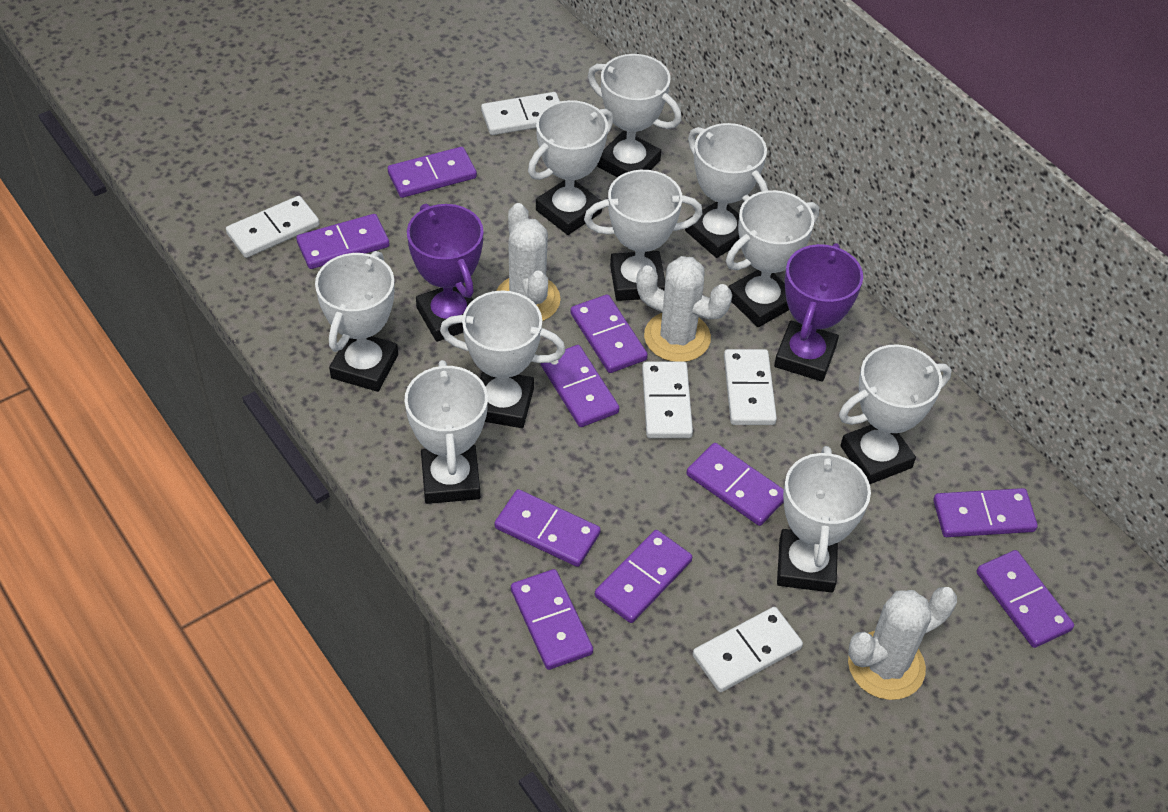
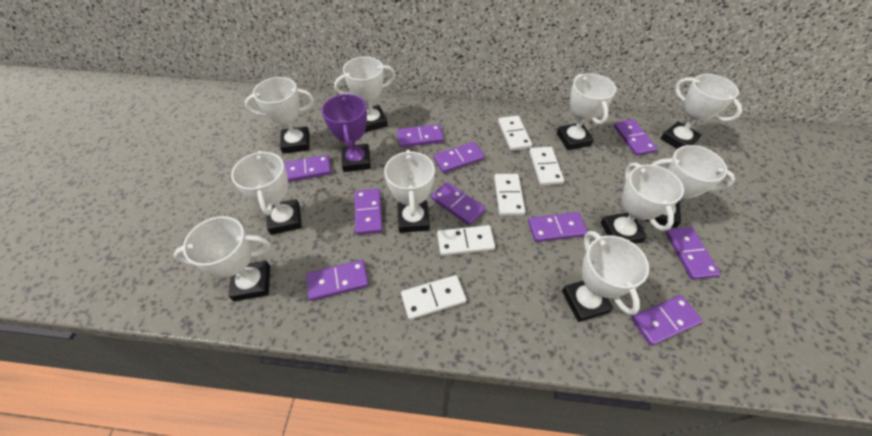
purple trophy: 2 -> 1
white cactus: 3 -> 0

